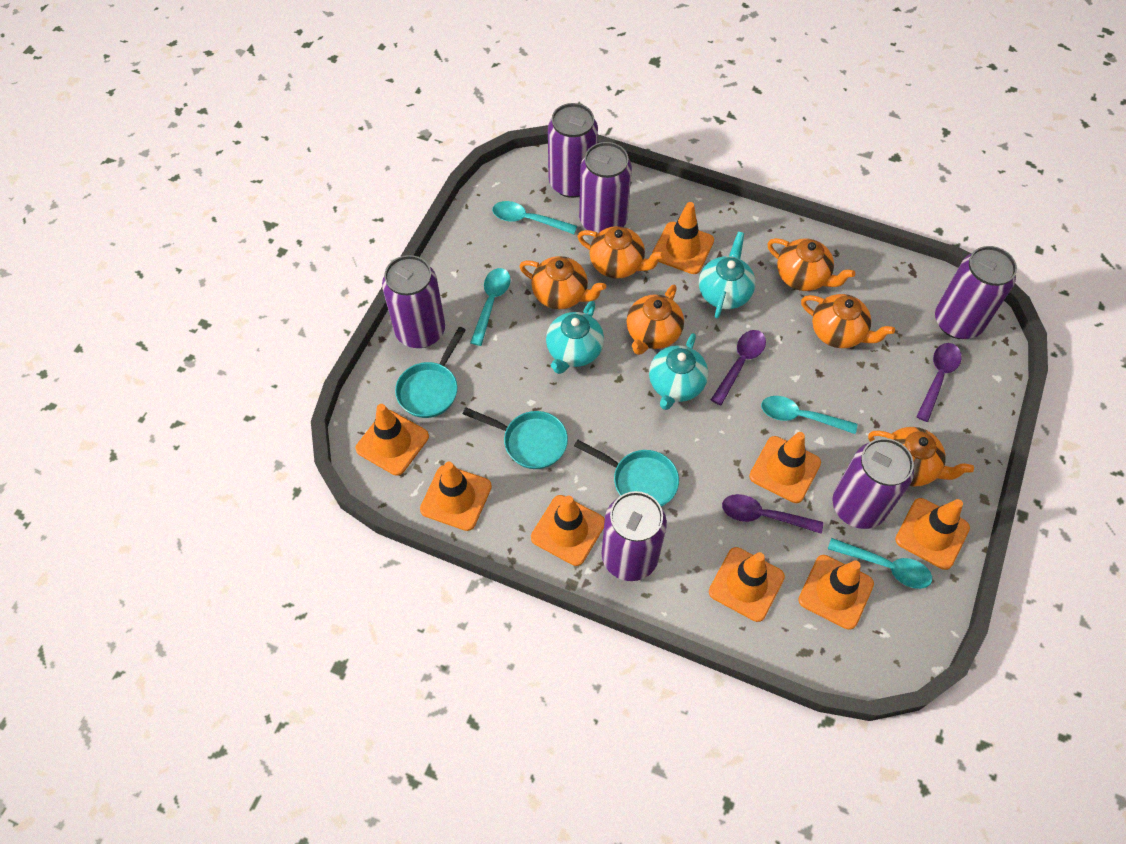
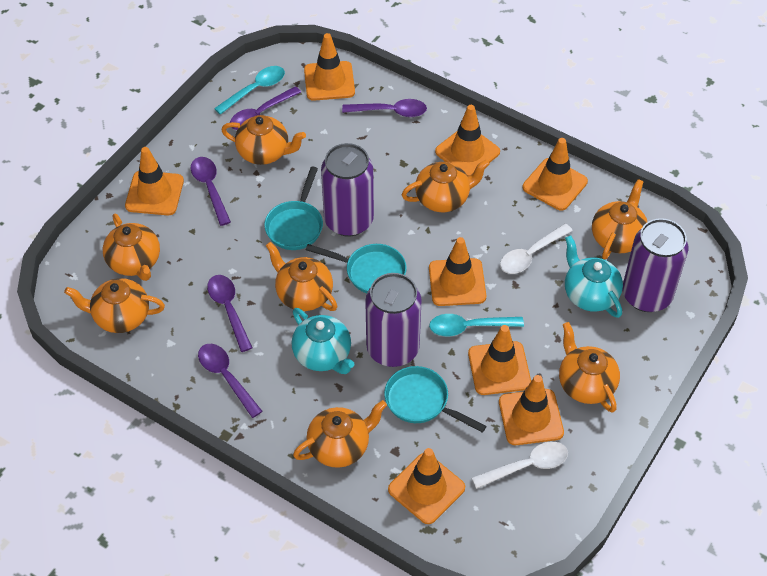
orange teapot: 6 -> 8
purple can: 6 -> 3
purple spoon: 3 -> 5
turquoise spoon: 4 -> 2
turquoise teapot: 3 -> 2
white spoon: 0 -> 2

